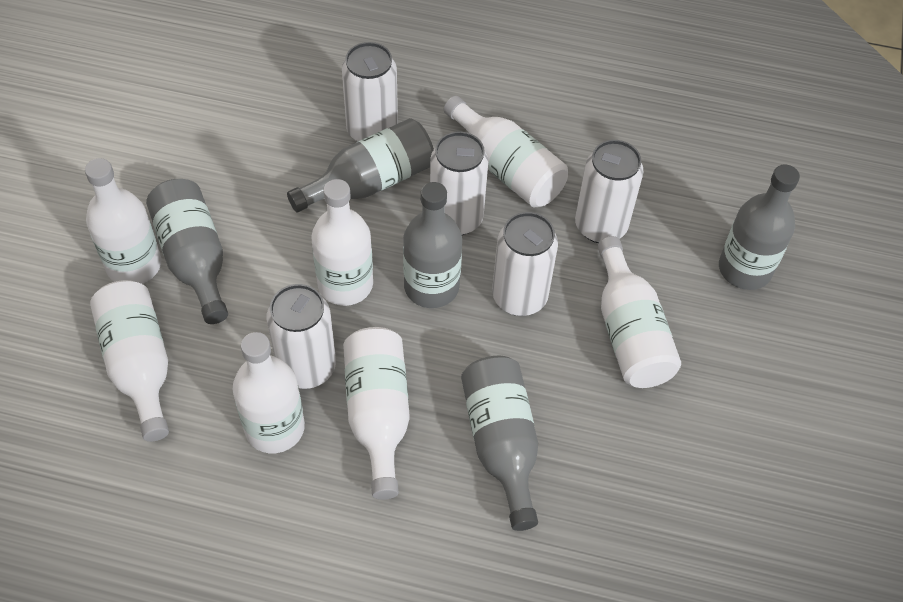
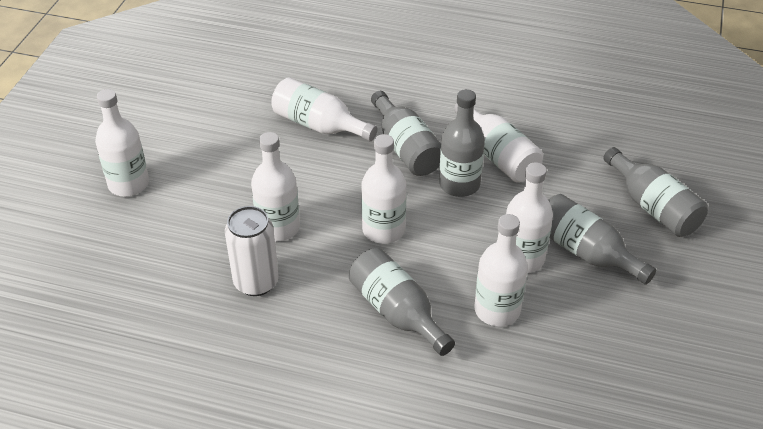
white can: 5 -> 1

